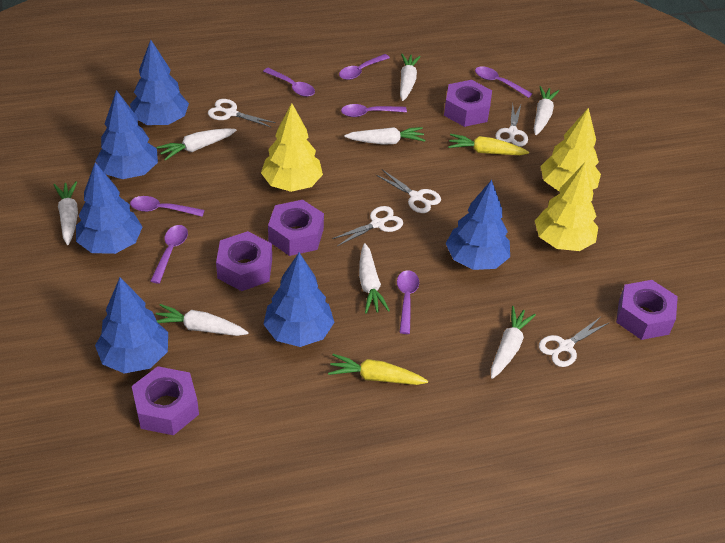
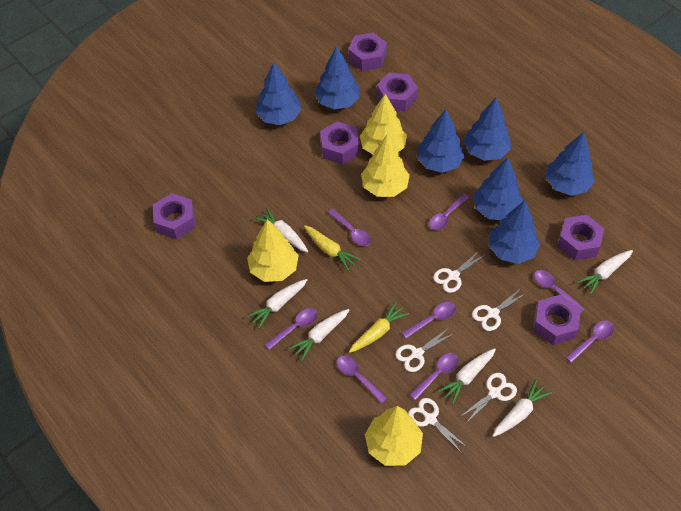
blue tree: 6 -> 7
purple nut: 5 -> 6
purple spoon: 7 -> 8
white carrot: 8 -> 6
yellow tree: 3 -> 4

